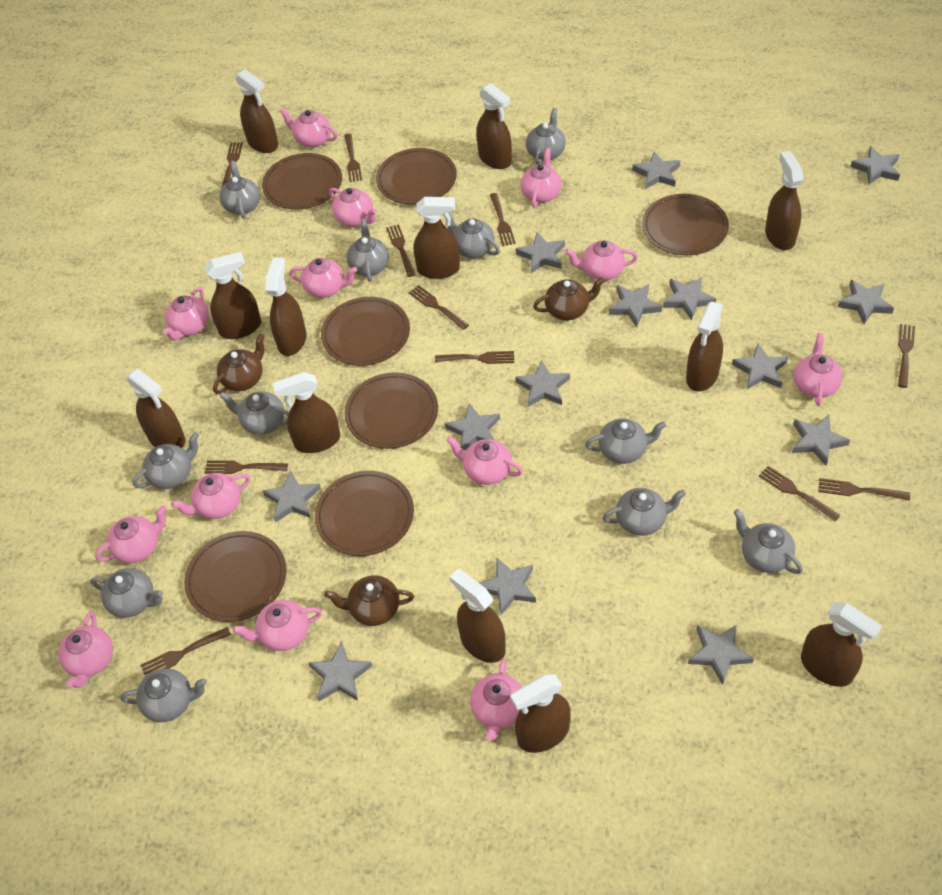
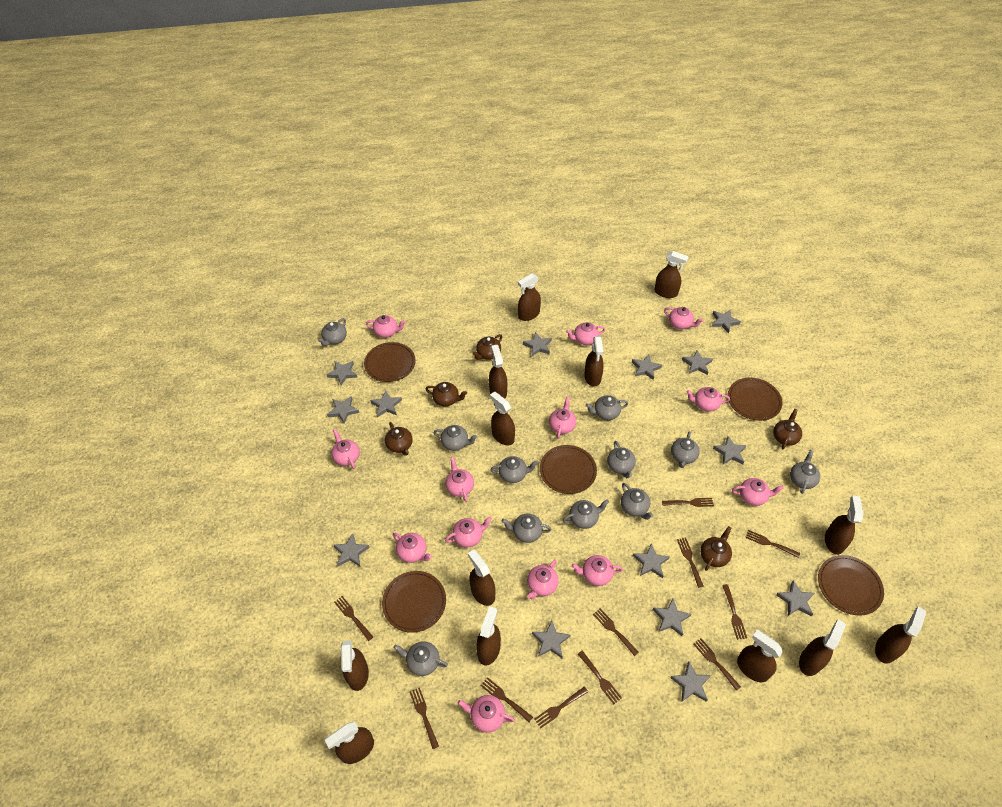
brown plate: 7 -> 5
brown spray bottle: 12 -> 13
brown teapot: 3 -> 5

